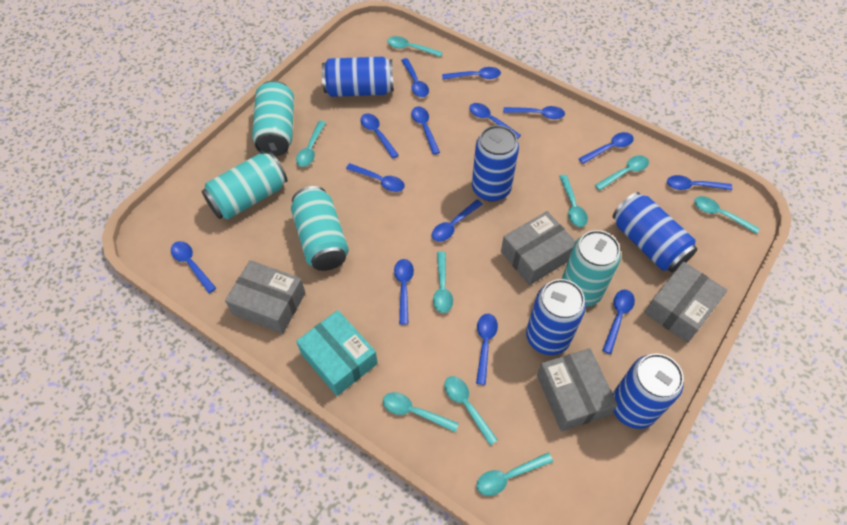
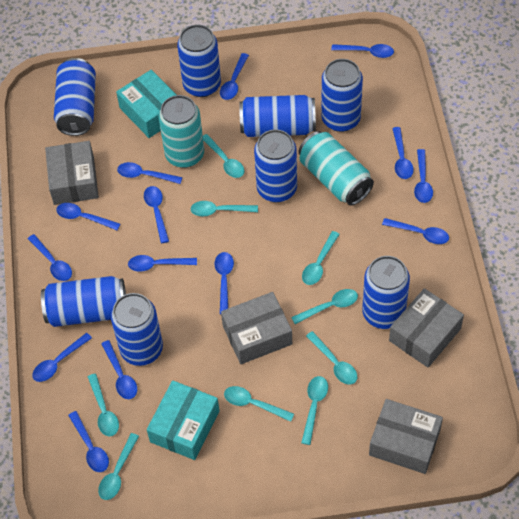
blue can: 5 -> 8
turquoise box: 1 -> 2
turquoise can: 4 -> 2

